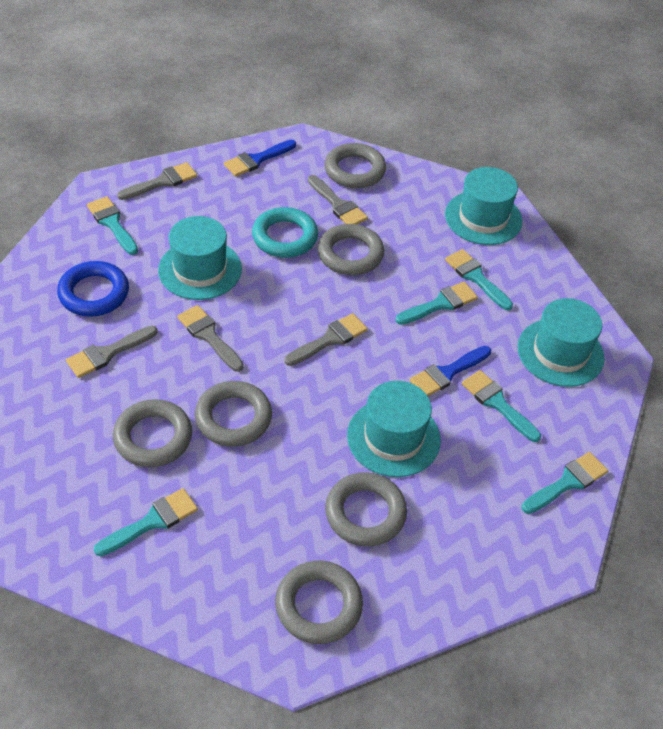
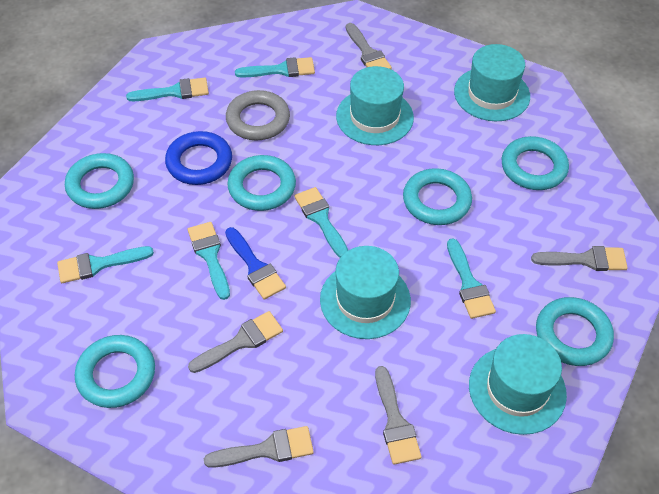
blue brush: 2 -> 1
grey ring: 6 -> 1
turquoise ring: 1 -> 6

